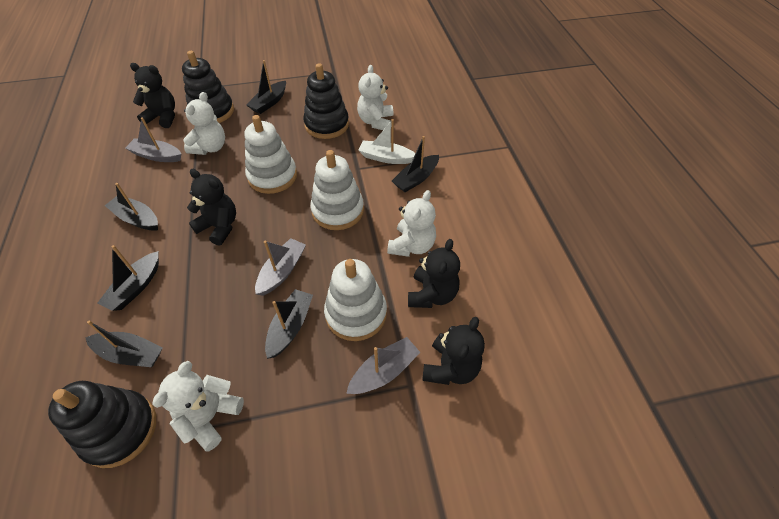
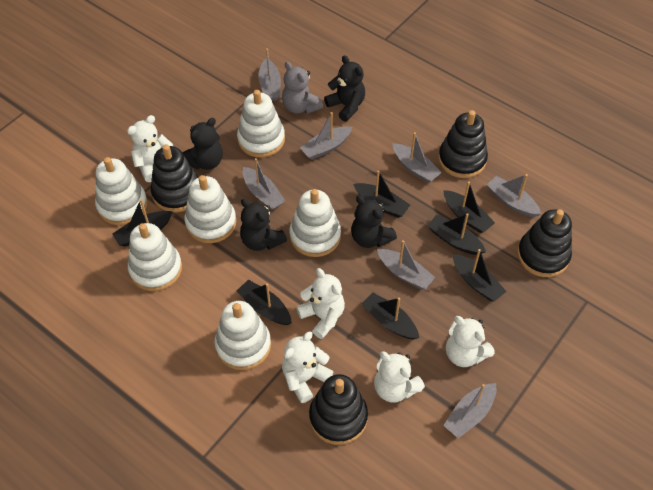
black boat: 6 -> 7
black stacking toy: 3 -> 4
grey boat: 3 -> 7
grey teddy bear: 0 -> 1
white boat: 1 -> 0
white stacking toy: 3 -> 6
white teddy bear: 4 -> 5

